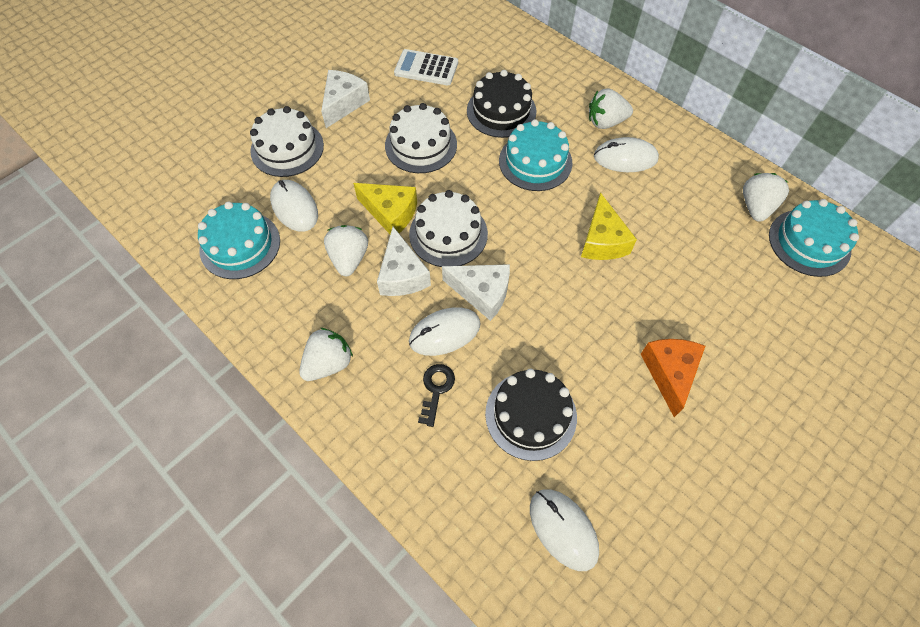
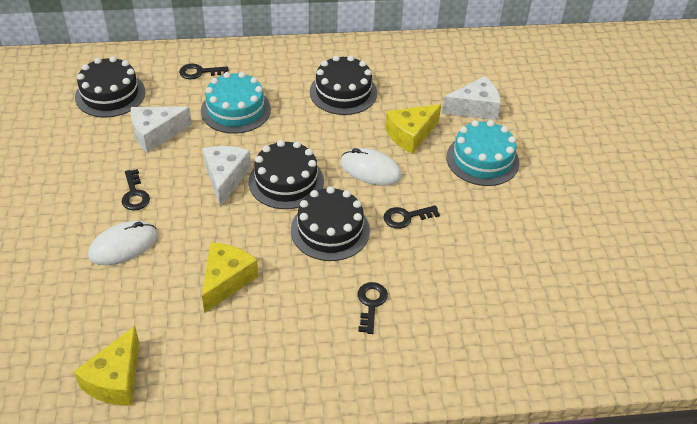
black cake: 2 -> 4
black key: 1 -> 4
orange cheese: 1 -> 0
turquoise cake: 3 -> 2
white cake: 3 -> 0
white calculator: 1 -> 0
white mouse: 4 -> 2
white strawberry: 4 -> 0
yellow cheese: 2 -> 3

